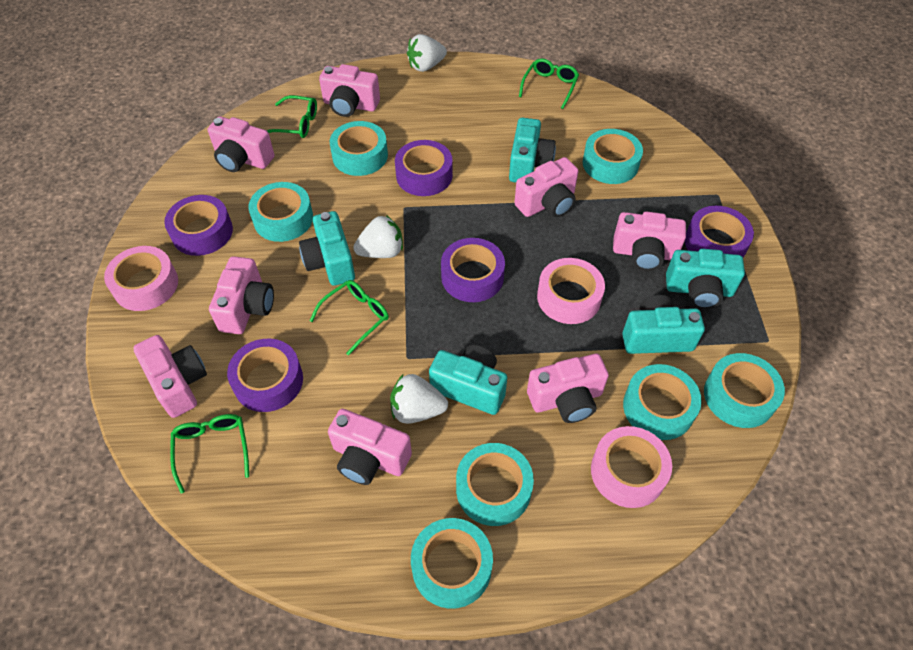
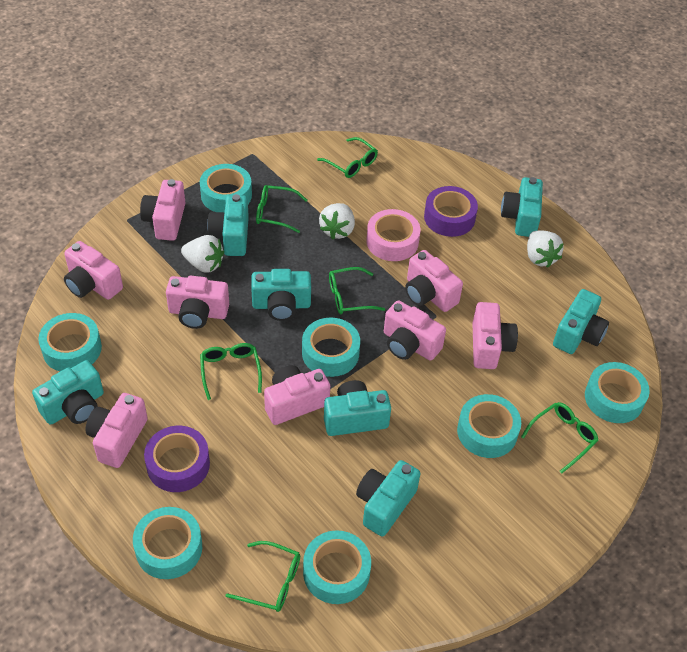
green glasses: 4 -> 6
pink tape: 3 -> 1
purple tape: 5 -> 2
turquoise camera: 5 -> 7

